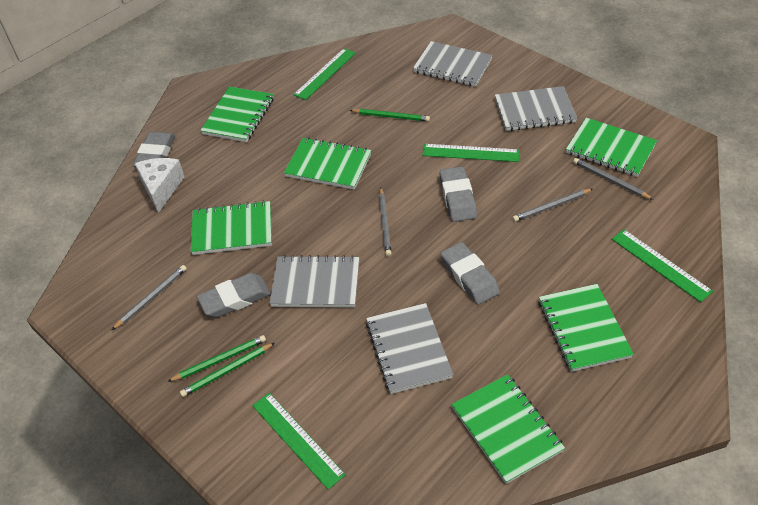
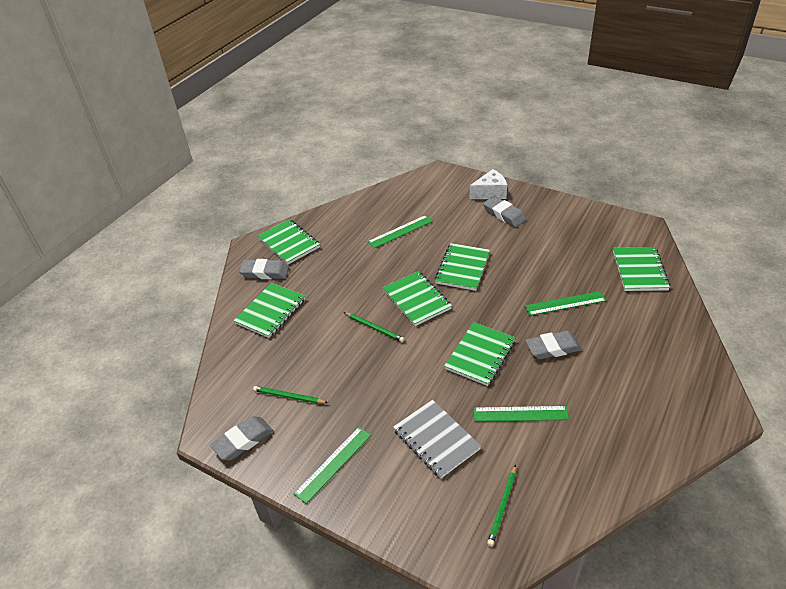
grey notebook: 4 -> 1
grey pencil: 4 -> 0

